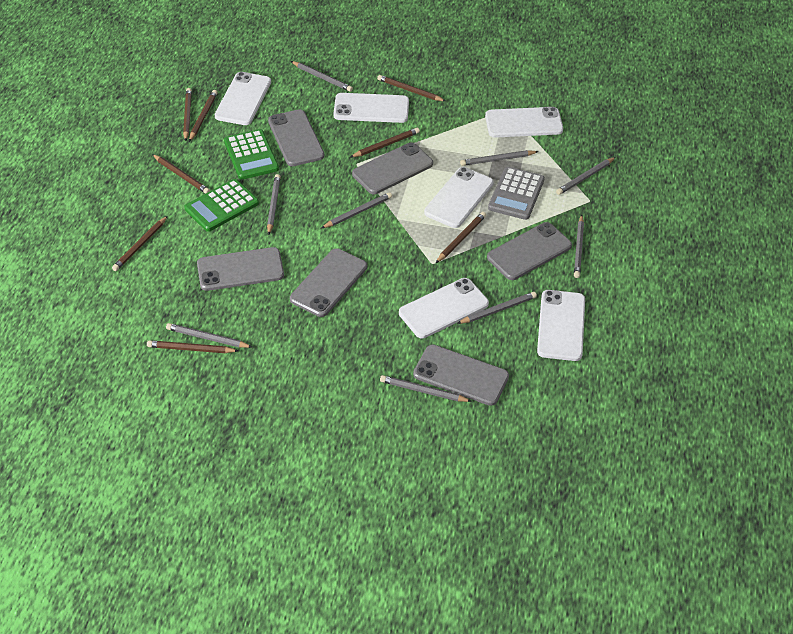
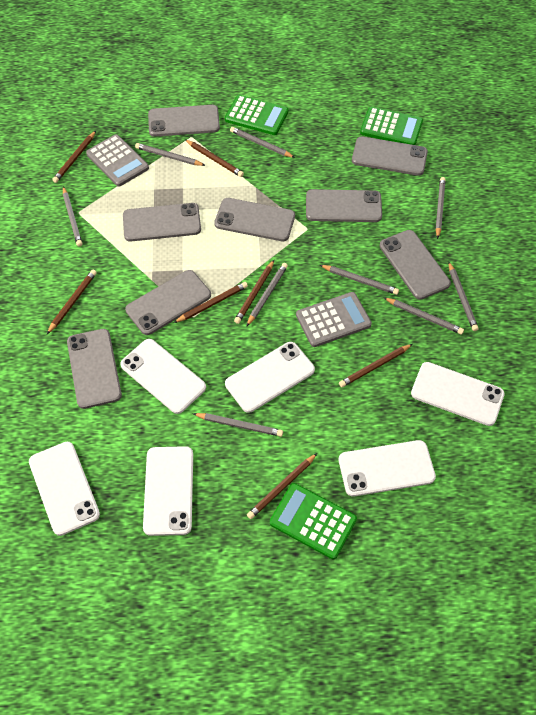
brown pencil: 8 -> 7
green calculator: 2 -> 3
grey calculator: 1 -> 2
grey phone: 6 -> 8

